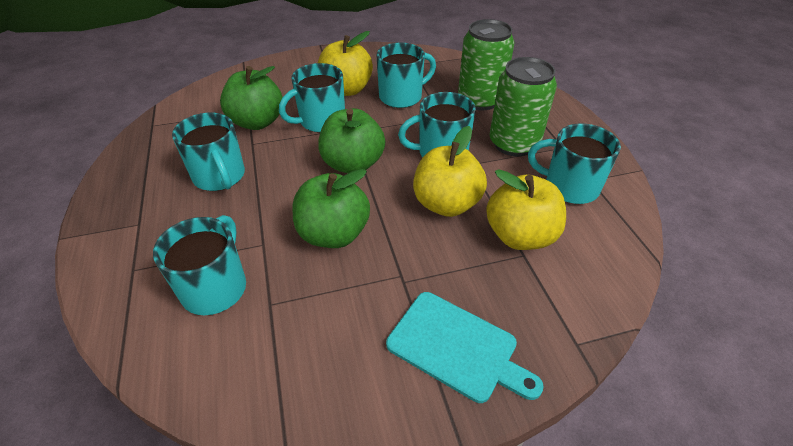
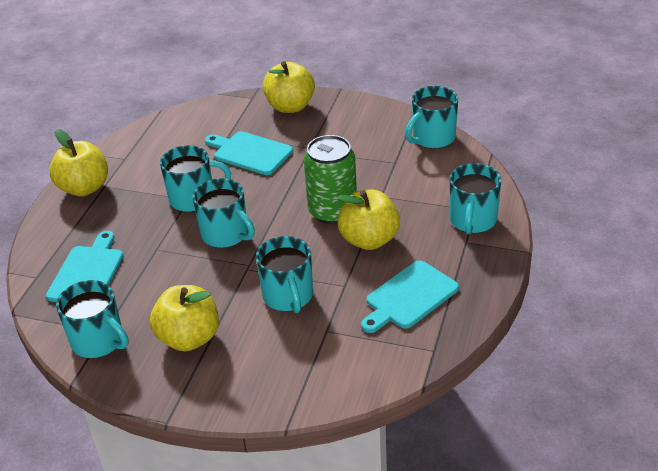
green apple: 3 -> 0
green can: 2 -> 1
turquoise cutting board: 1 -> 3
yellow apple: 3 -> 4

